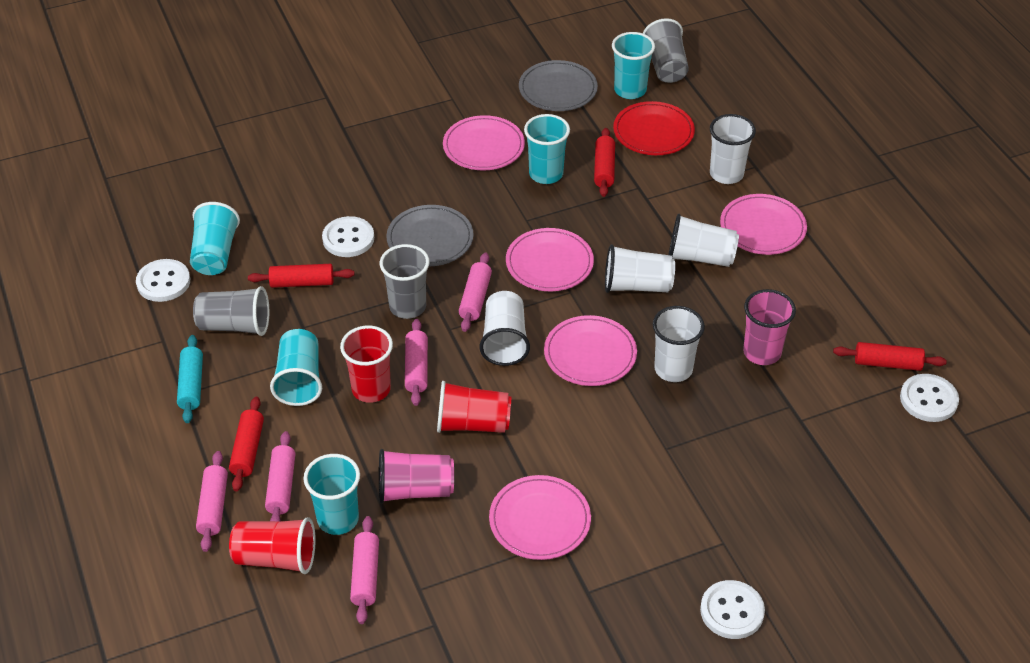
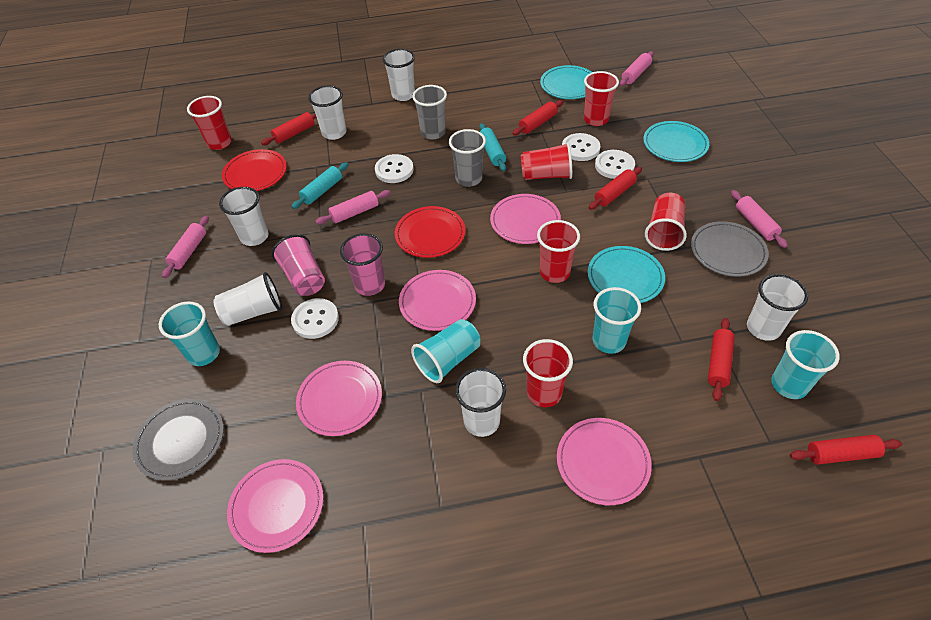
grey cup: 3 -> 2
pink rolling pin: 5 -> 4
red cup: 3 -> 6
red plate: 1 -> 2
red rolling pin: 4 -> 5
turquoise cup: 5 -> 4
turquoise plate: 0 -> 3
turquoise rolling pin: 1 -> 2
white cup: 5 -> 6

